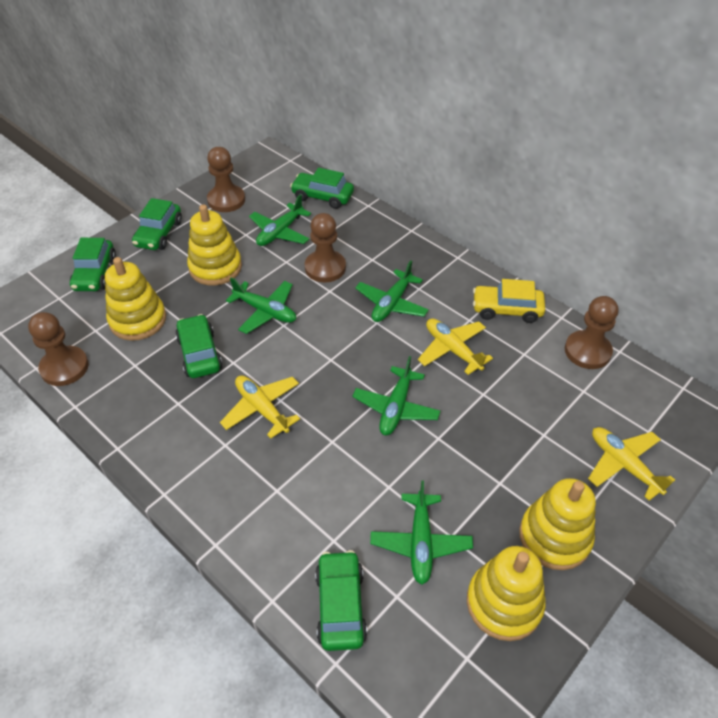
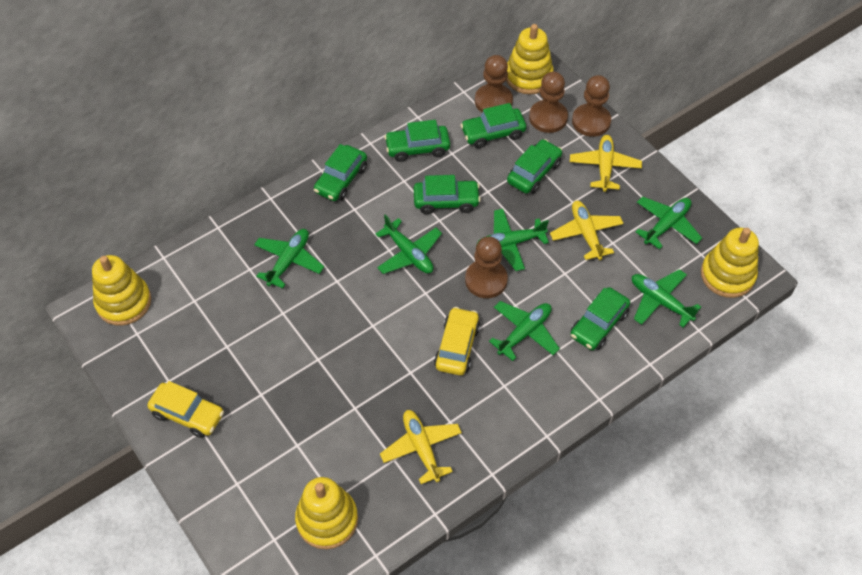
green car: 5 -> 6
green plane: 5 -> 6
yellow car: 1 -> 2

